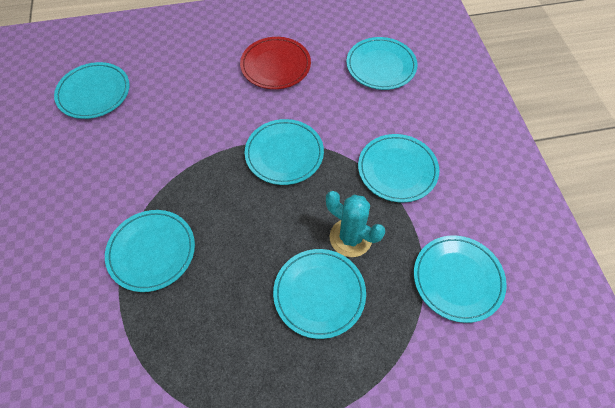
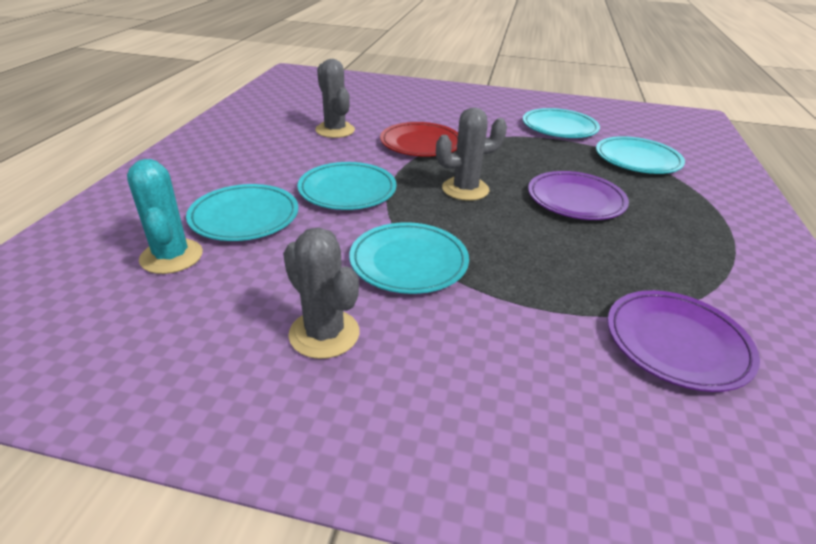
grey cactus: 0 -> 3
purple plate: 0 -> 2
turquoise plate: 7 -> 5

